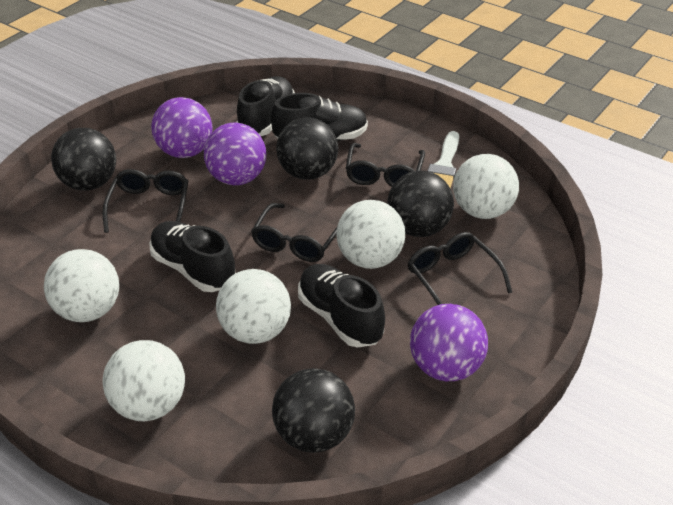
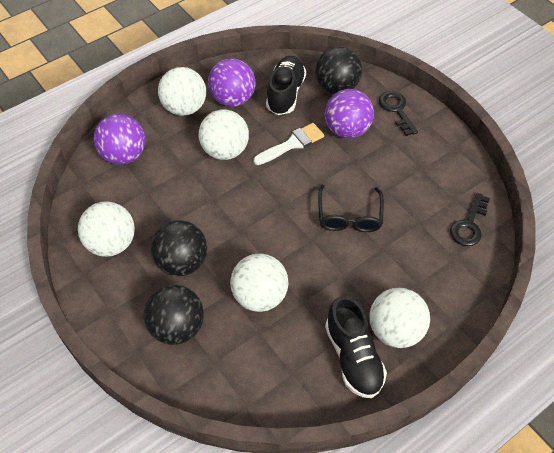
black ball: 4 -> 3
black glasses: 4 -> 1
black key: 0 -> 2
black shoe: 4 -> 2

